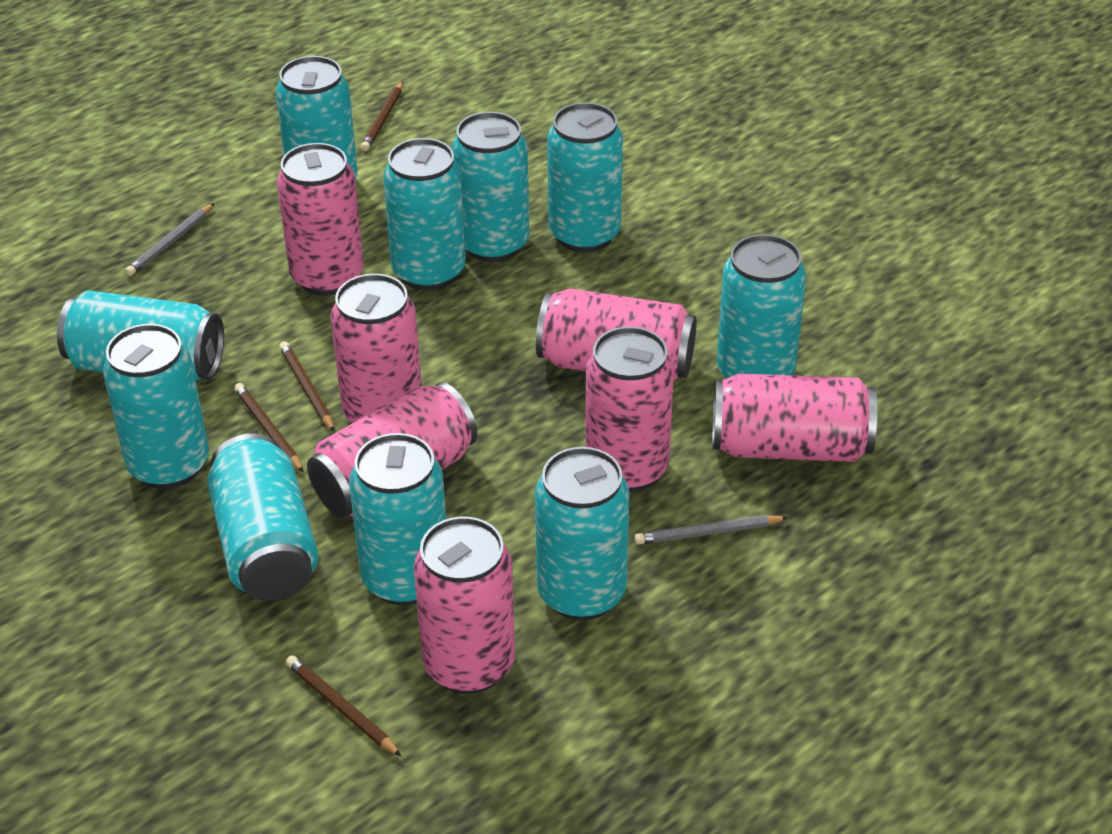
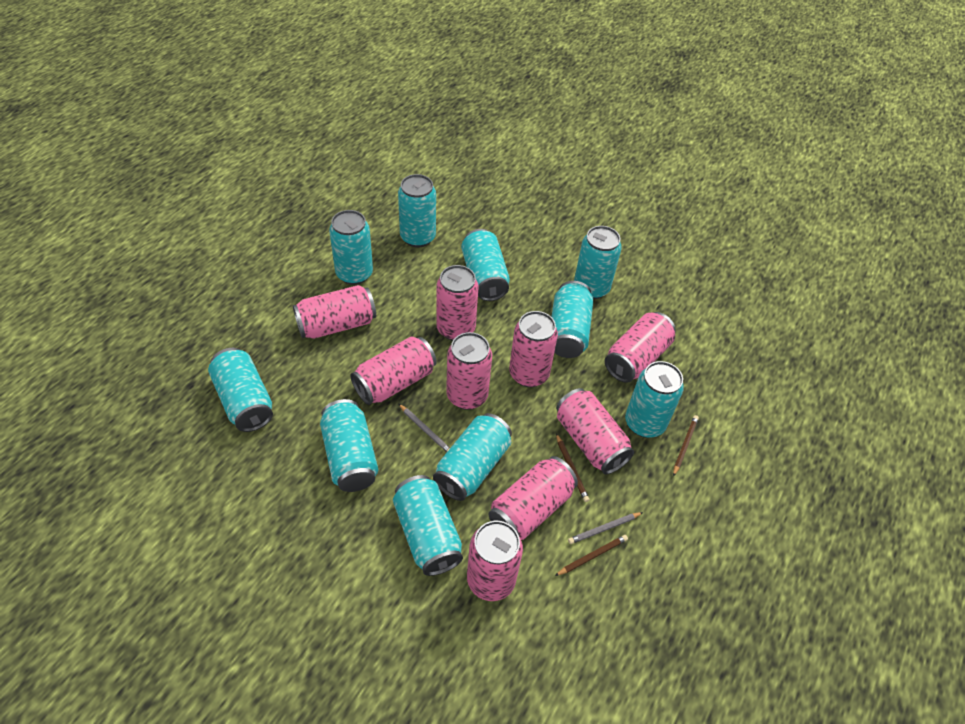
brown pencil: 4 -> 3
pink can: 7 -> 9

